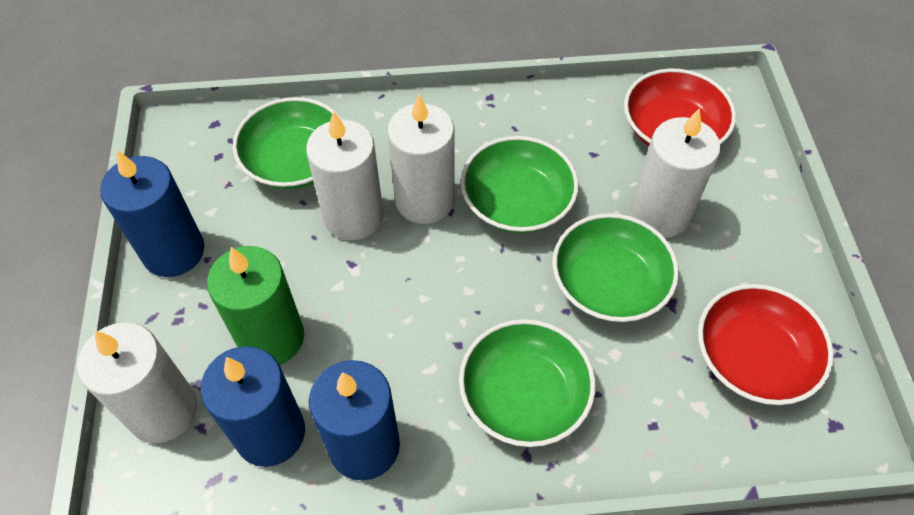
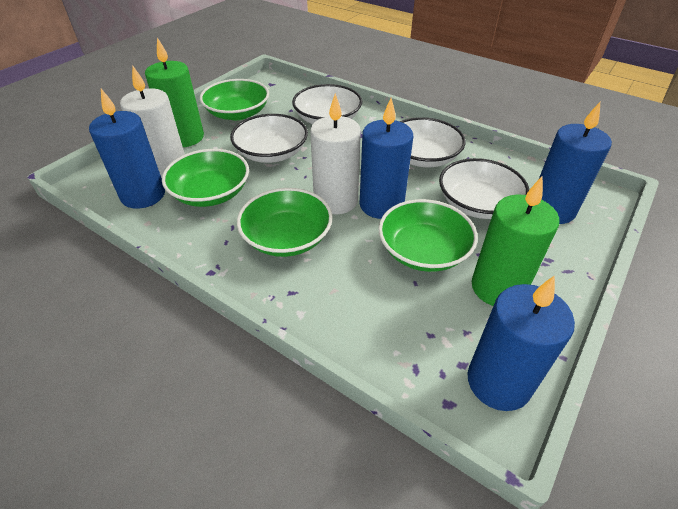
blue candle: 3 -> 4
green candle: 1 -> 2
red bowl: 2 -> 0
white bowl: 0 -> 4
white candle: 4 -> 2

